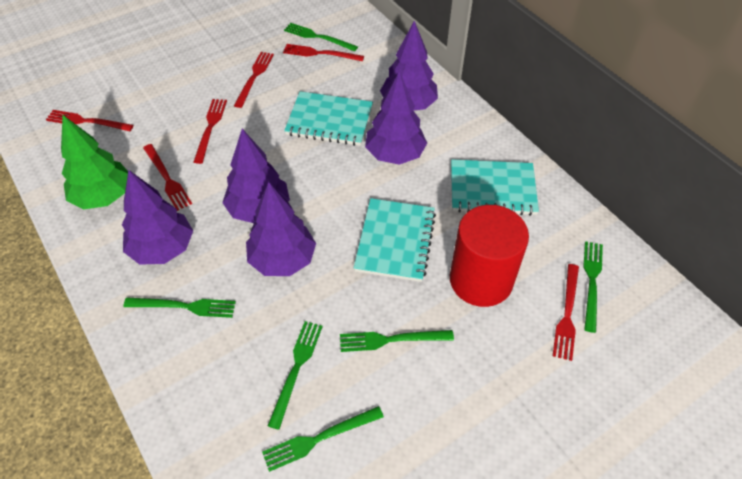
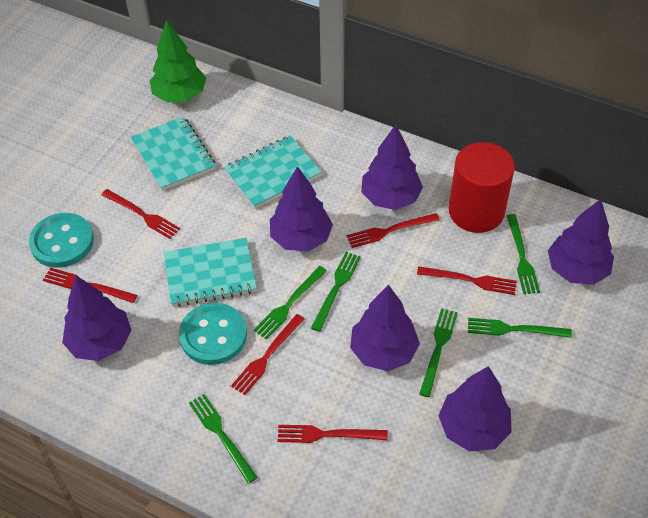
purple tree: 5 -> 6
turquoise button: 0 -> 2

